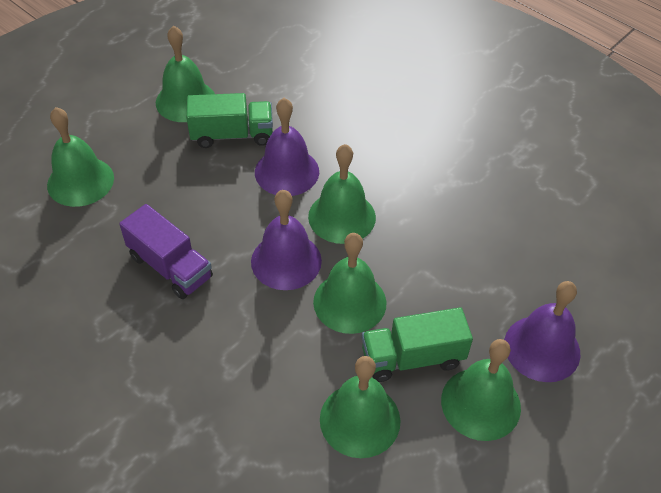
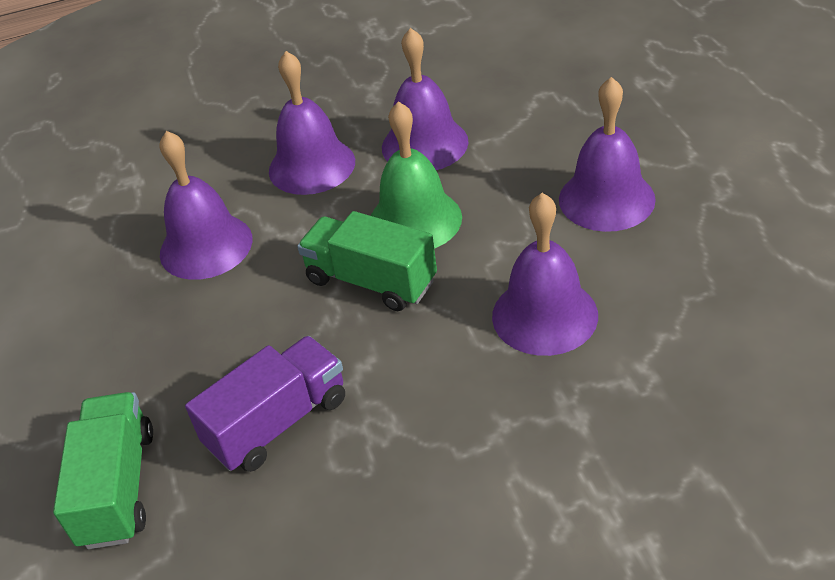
green bell: 6 -> 1
purple bell: 3 -> 5

